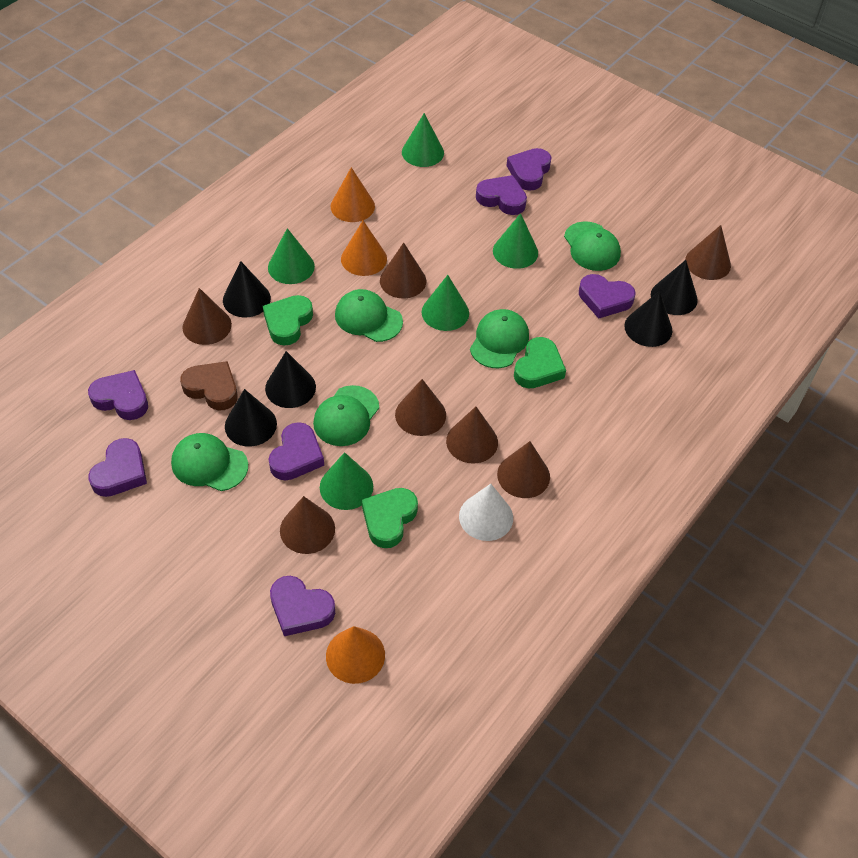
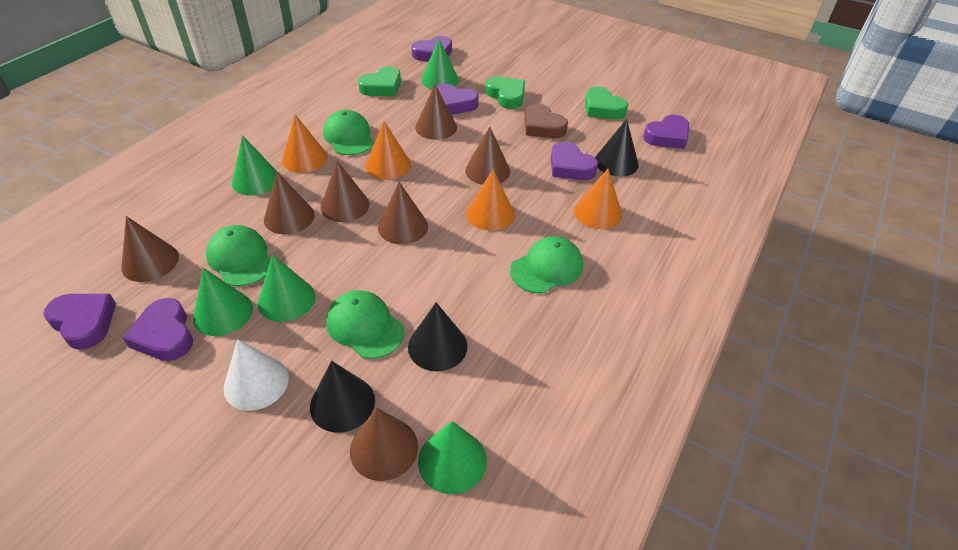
black cone: 5 -> 3
green cap: 5 -> 4
orange cone: 3 -> 4
purple heart: 7 -> 6

